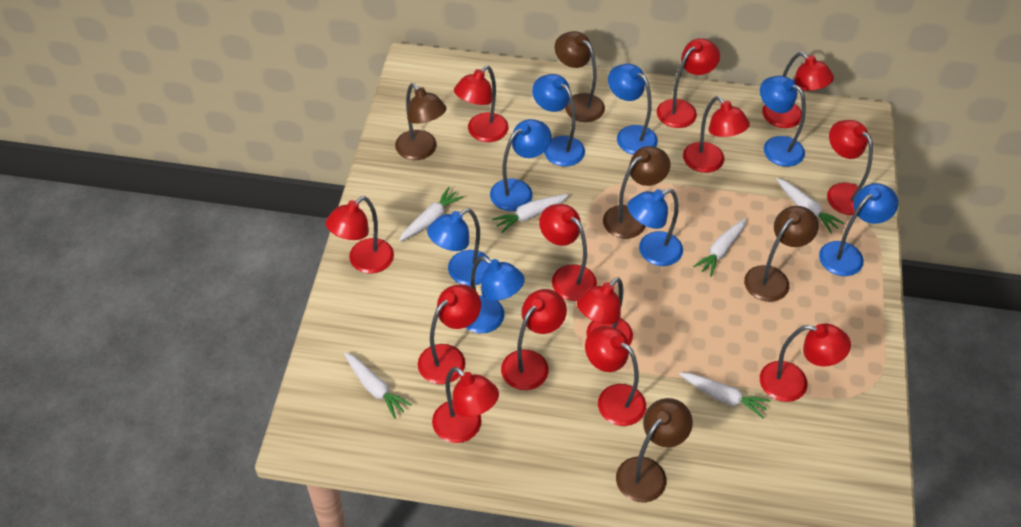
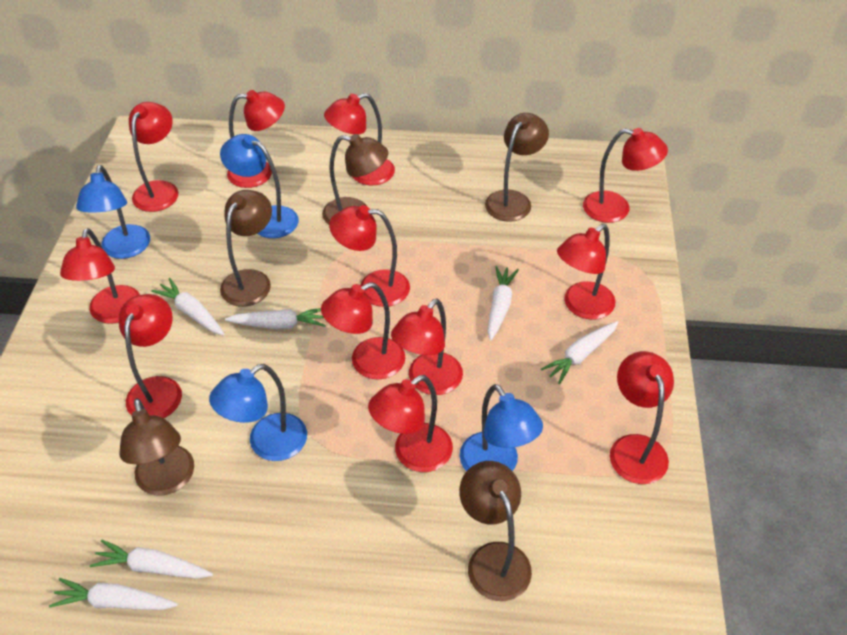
blue lamp: 8 -> 4
red lamp: 13 -> 12

